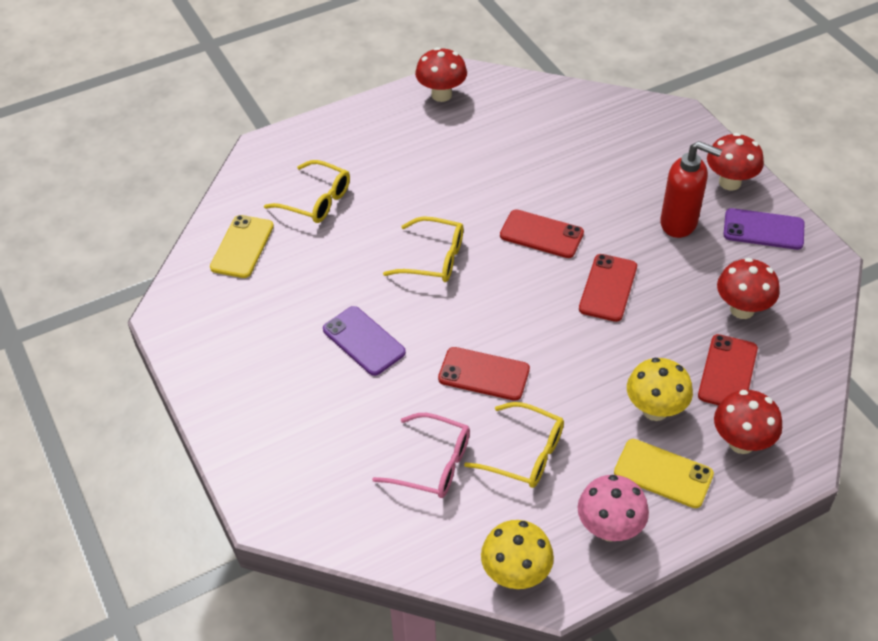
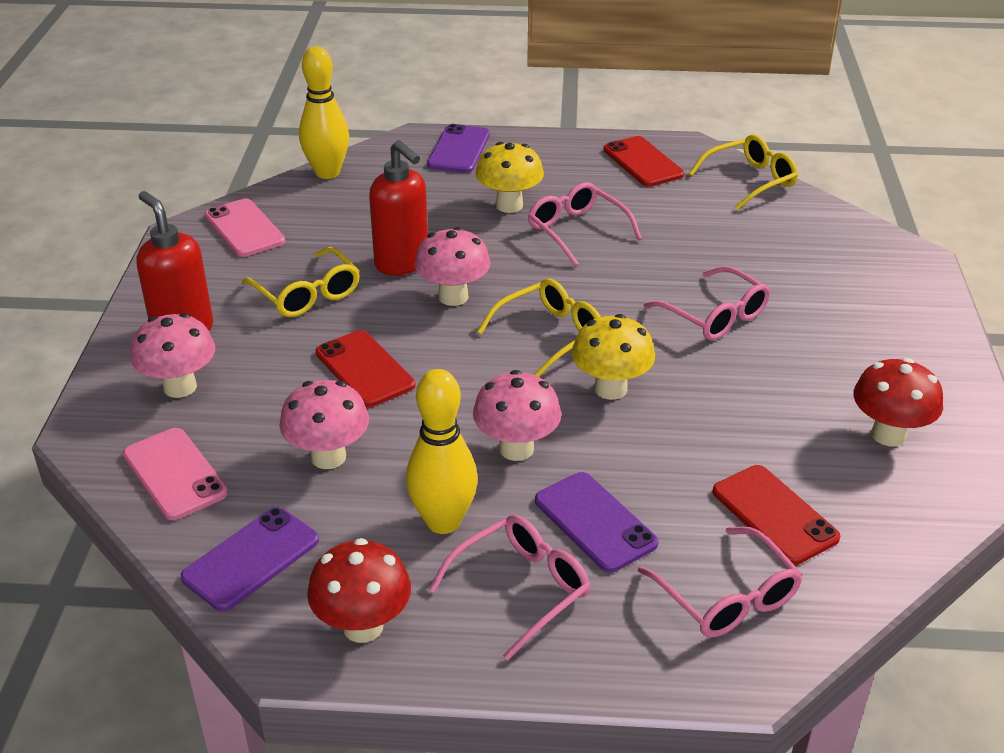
pink glasses: 1 -> 4
pink mushroom: 1 -> 4
pink phone: 0 -> 2
purple phone: 2 -> 3
red mushroom: 4 -> 2
red phone: 4 -> 3
red soap dispenser: 1 -> 2
yellow bowling pin: 0 -> 2
yellow phone: 2 -> 0

